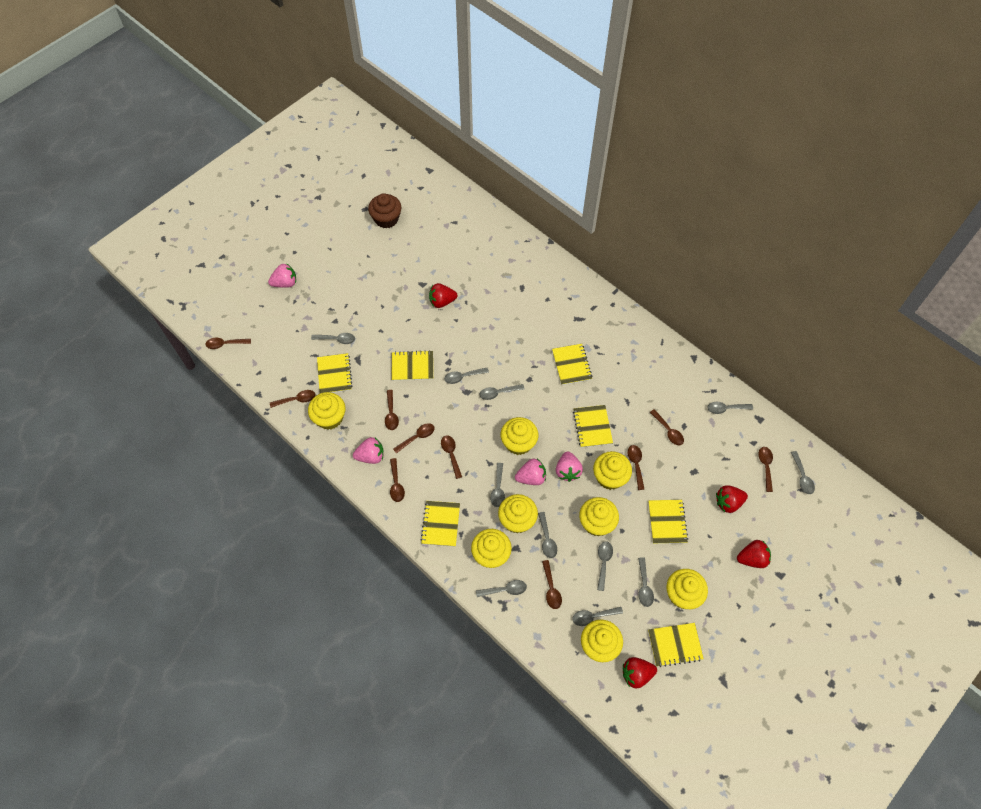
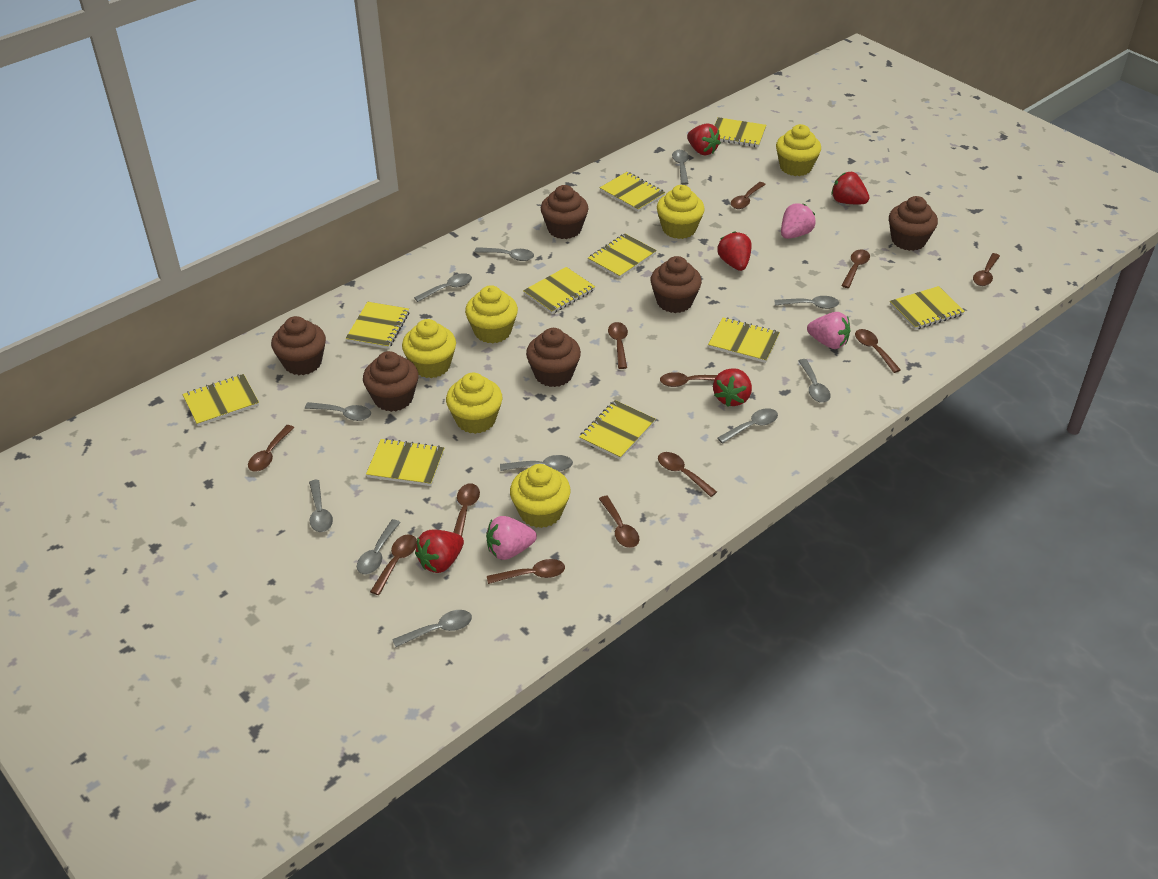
brown cupcake: 1 -> 6
brown spoon: 10 -> 12
pink strawberry: 4 -> 3
red strawberry: 4 -> 5
yellow cupcake: 8 -> 6
yellow notebook: 7 -> 10

